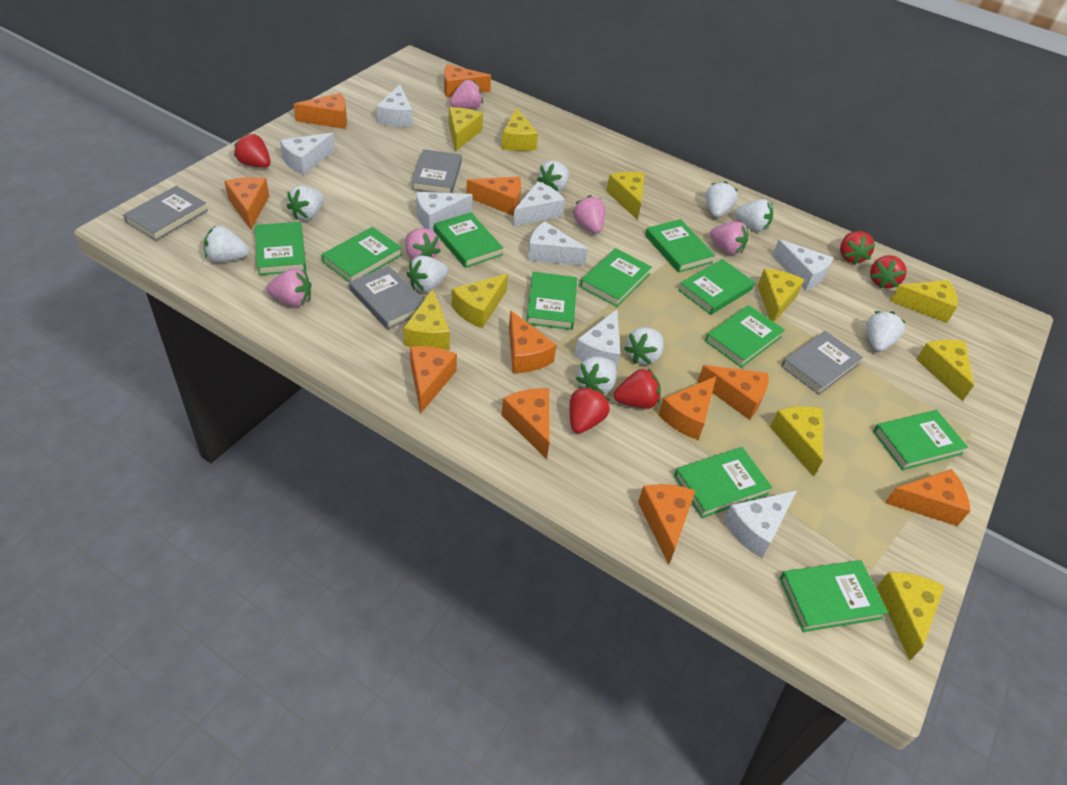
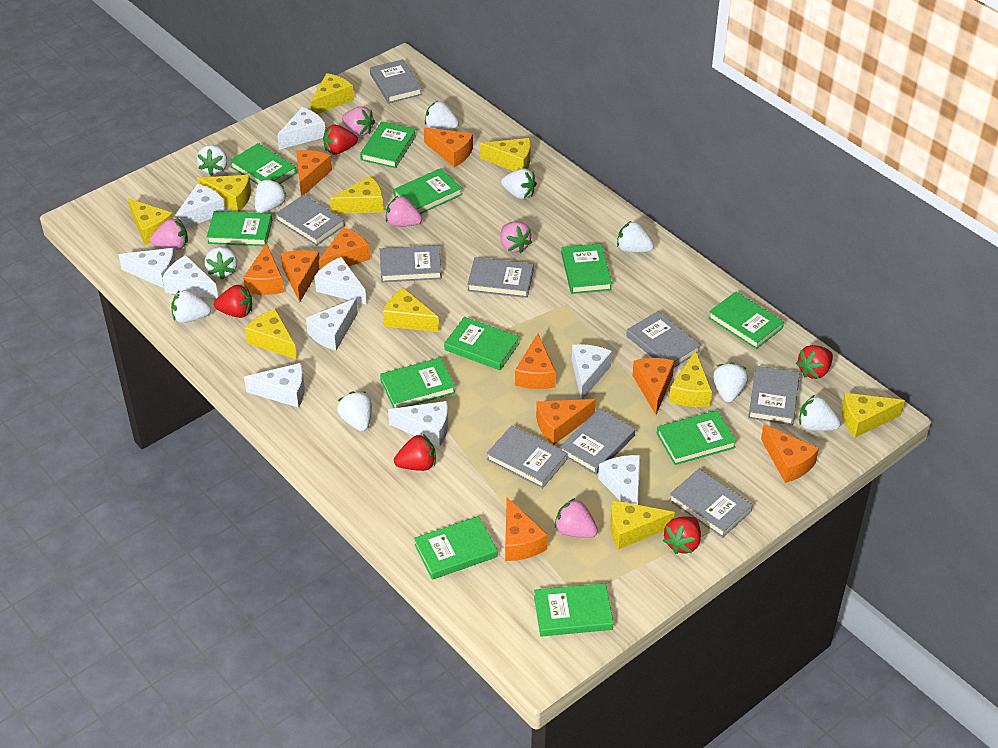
grey book: 4 -> 9
orange cheese: 11 -> 10
white cheese: 8 -> 10
white strawberry: 9 -> 10

